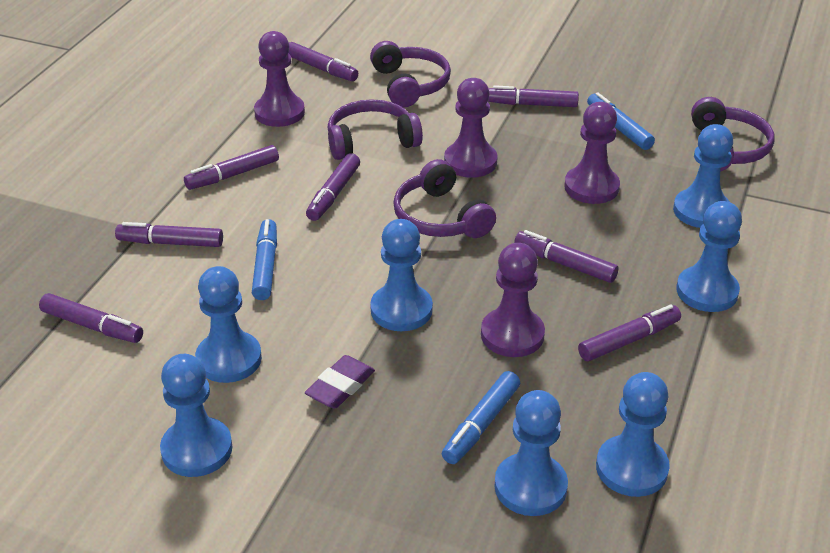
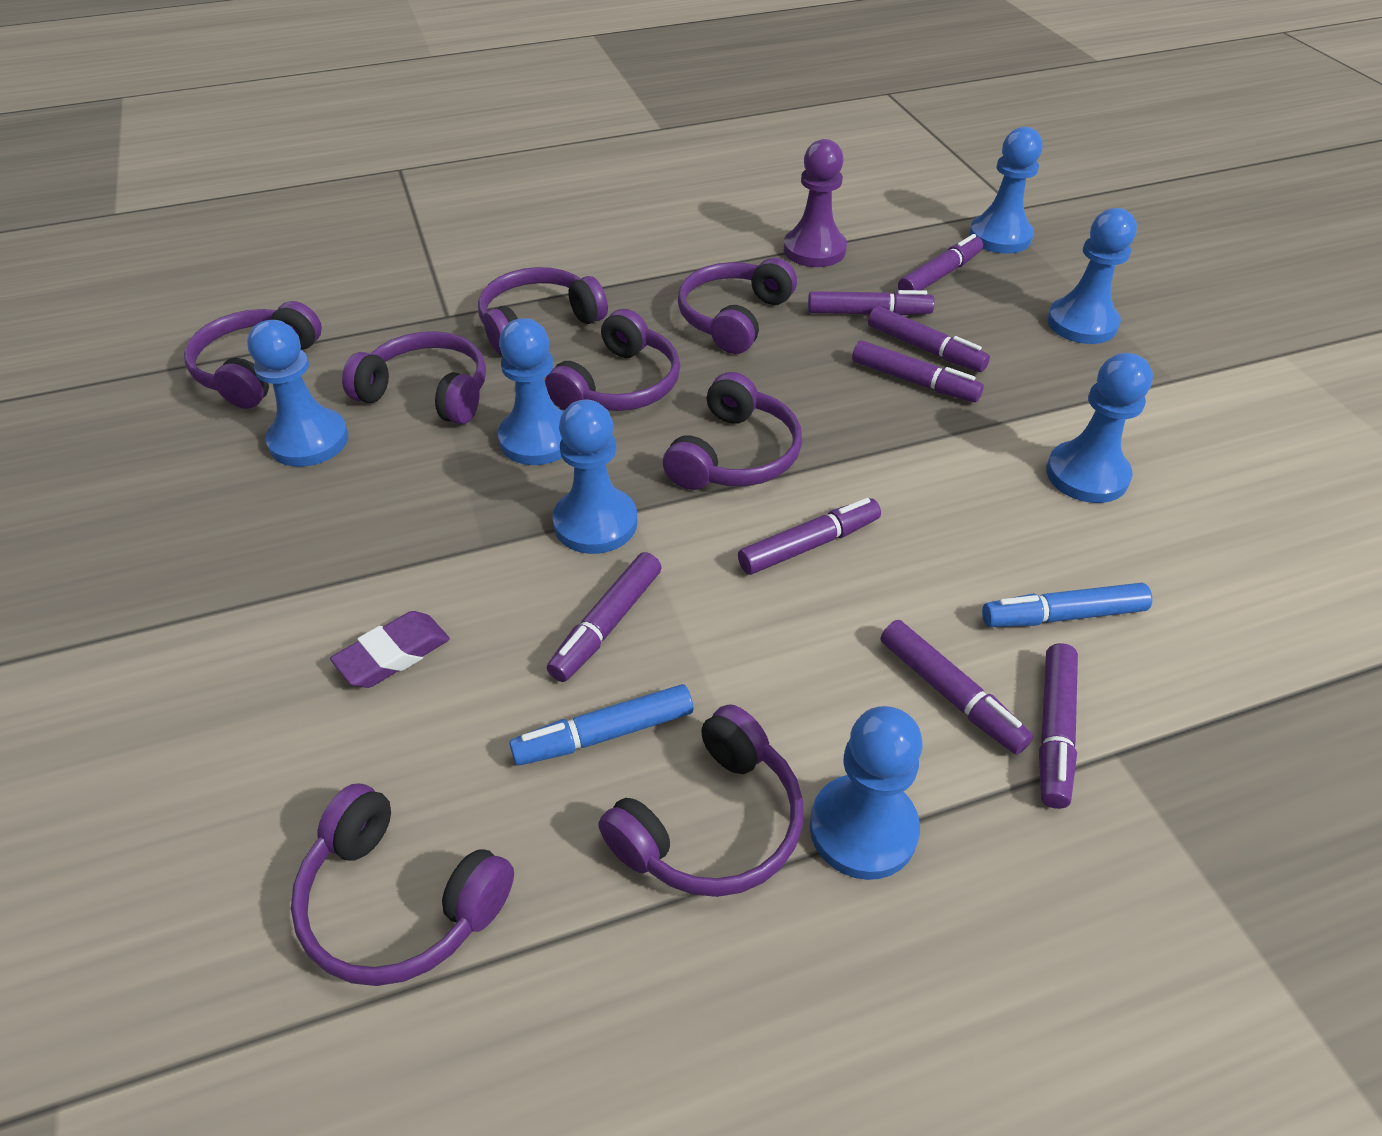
blue marker: 3 -> 2
purple headphones: 4 -> 8
purple pawn: 4 -> 1

